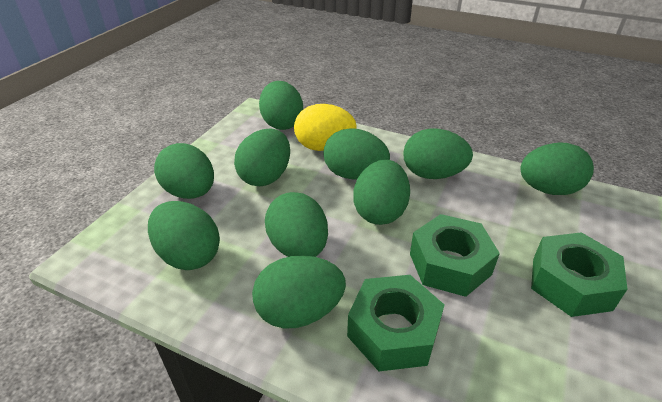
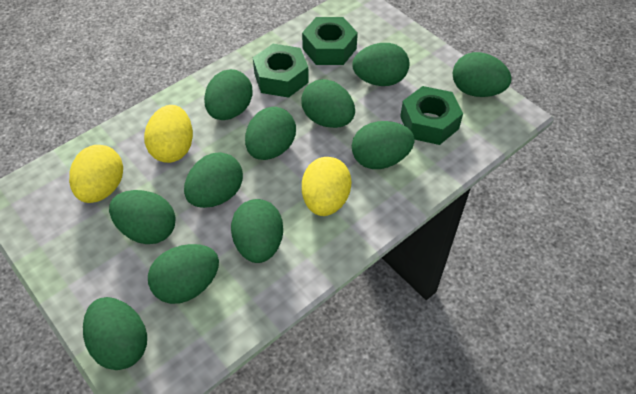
green egg: 10 -> 11
yellow egg: 1 -> 3

